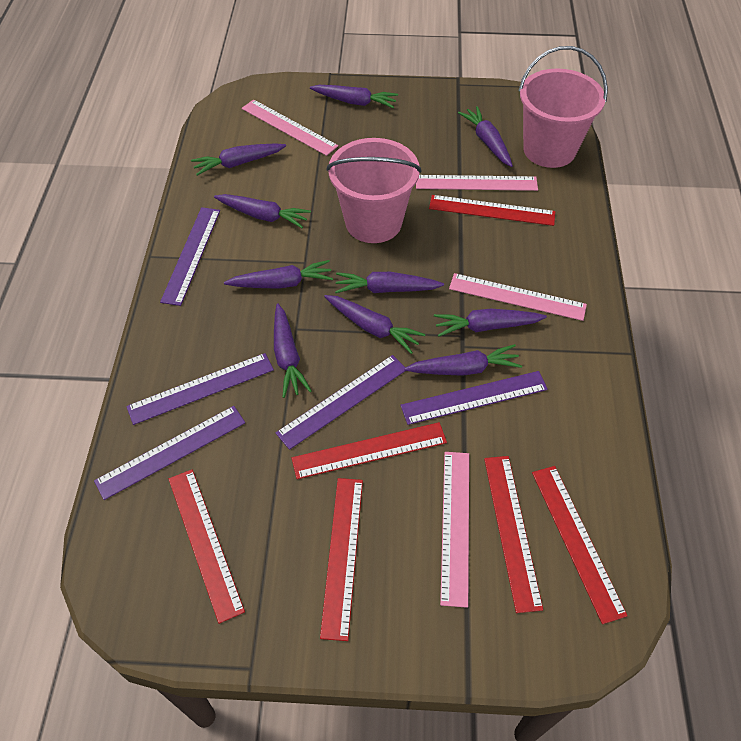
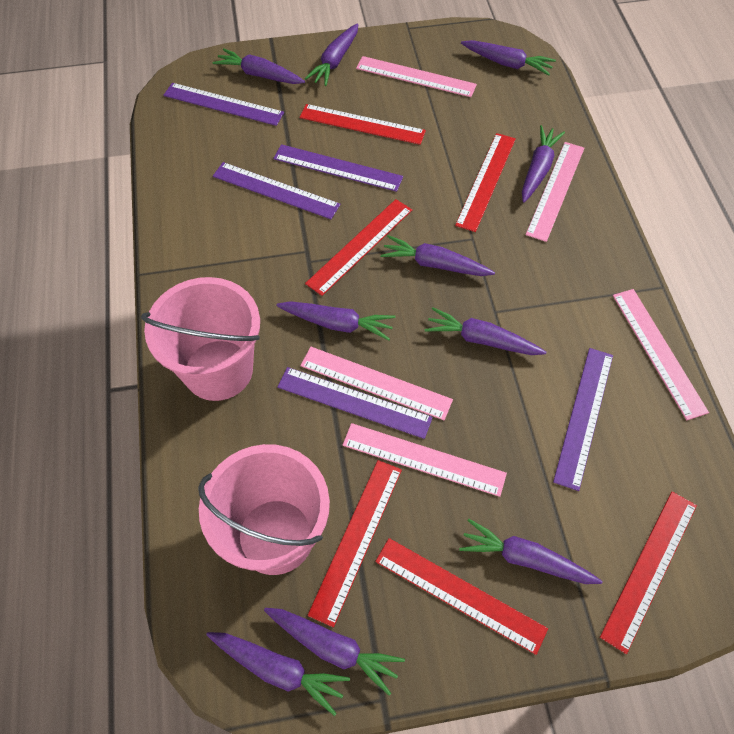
pink ruler: 4 -> 5

